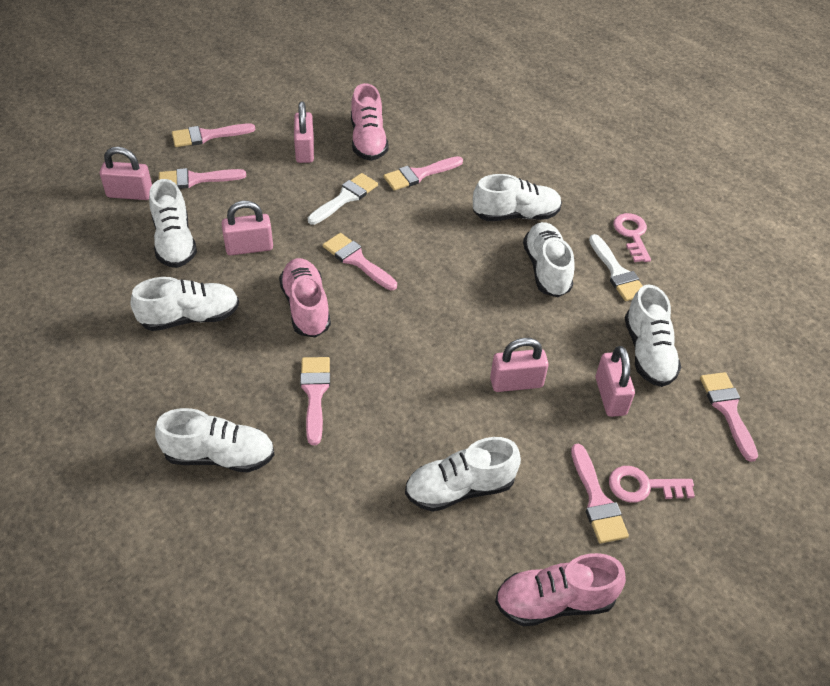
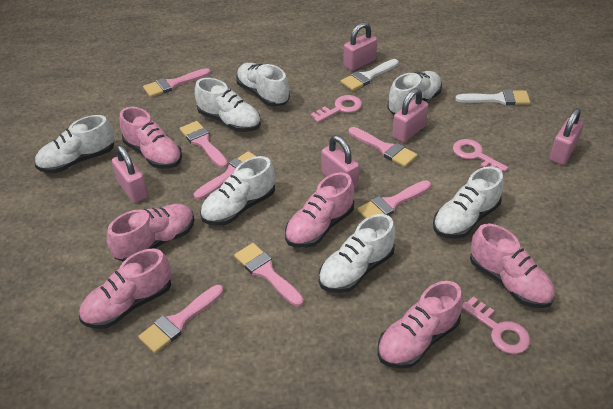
pink key: 2 -> 3
pink shoe: 3 -> 6

